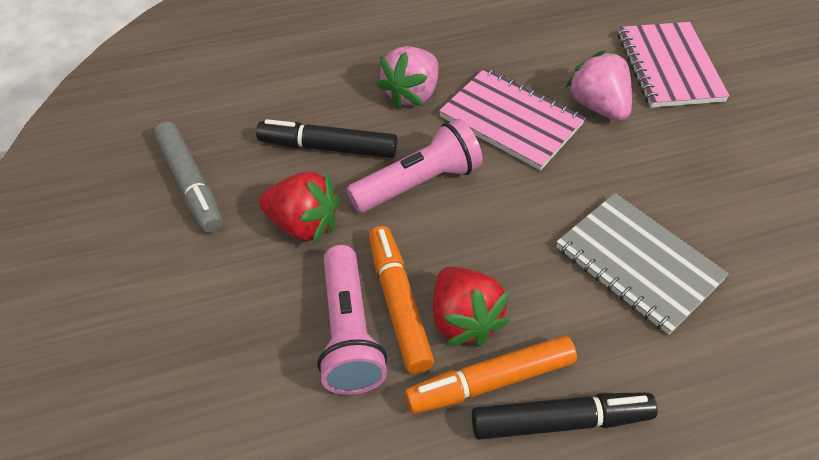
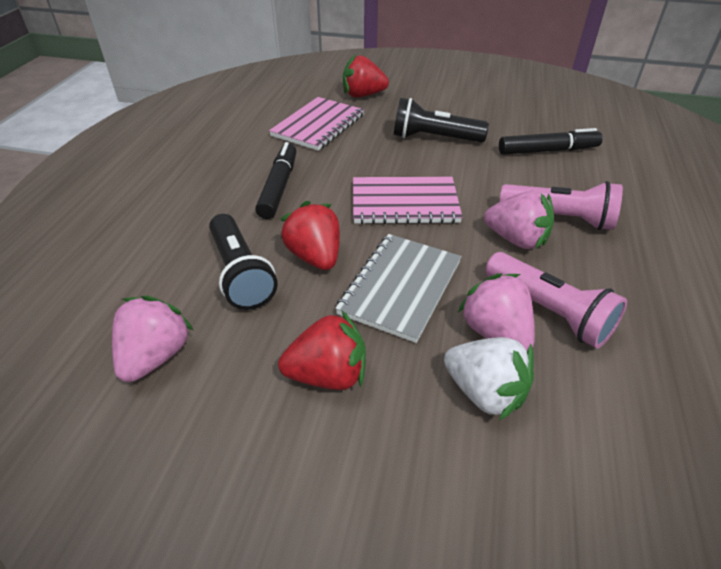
black flashlight: 0 -> 2
grey marker: 1 -> 0
orange marker: 2 -> 0
pink strawberry: 2 -> 3
red strawberry: 2 -> 3
white strawberry: 0 -> 1

